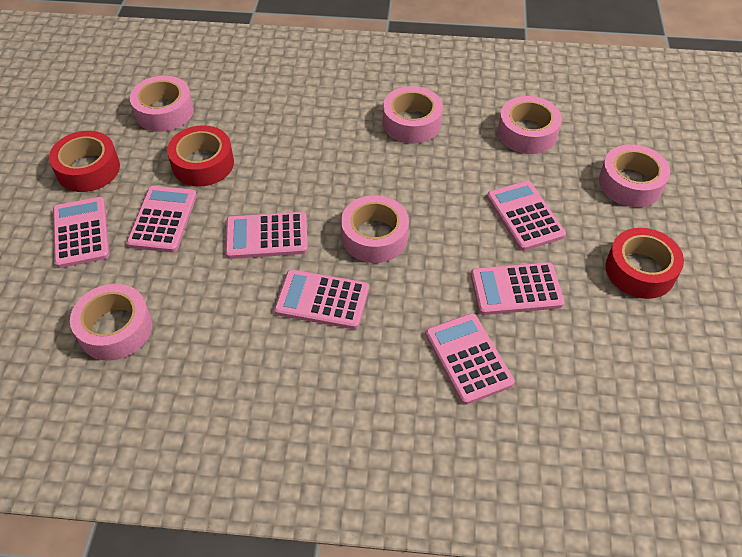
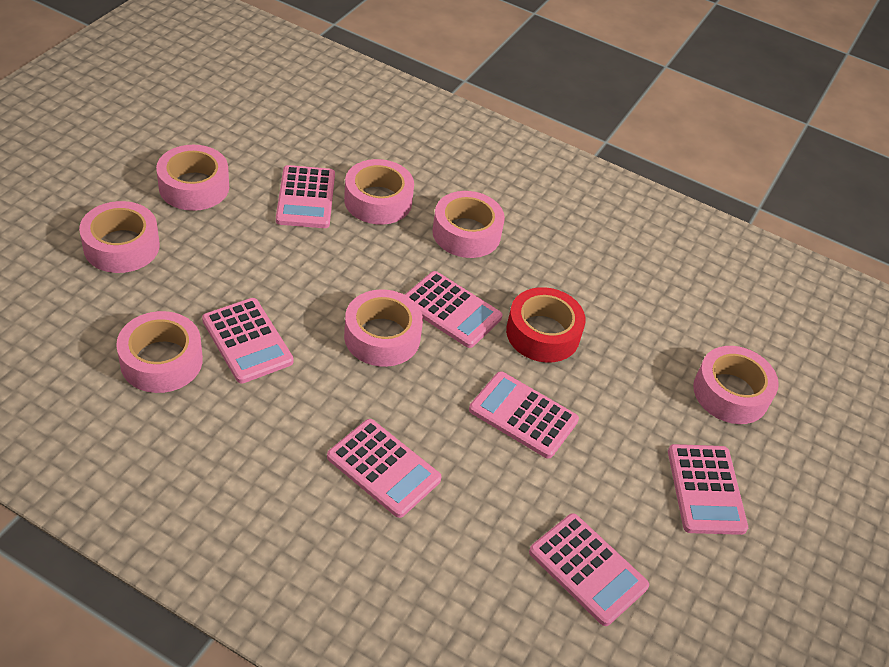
pink tape: 6 -> 7
red tape: 3 -> 1

